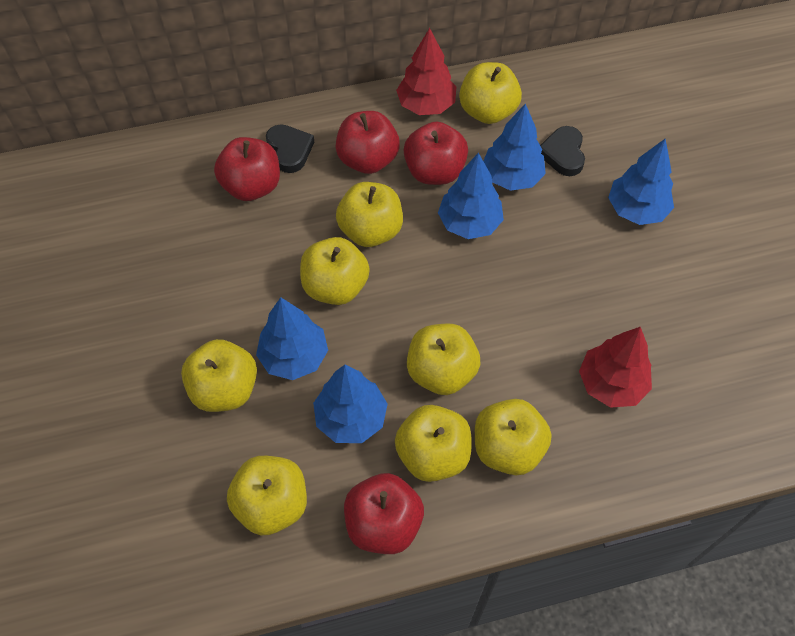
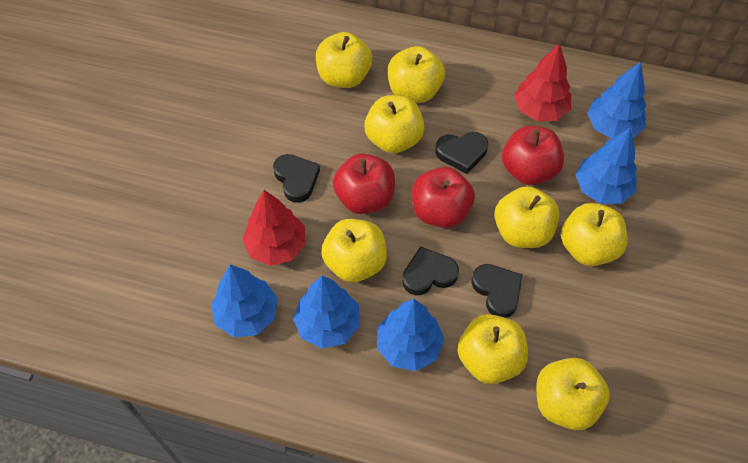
black heart: 2 -> 4
red apple: 4 -> 3

